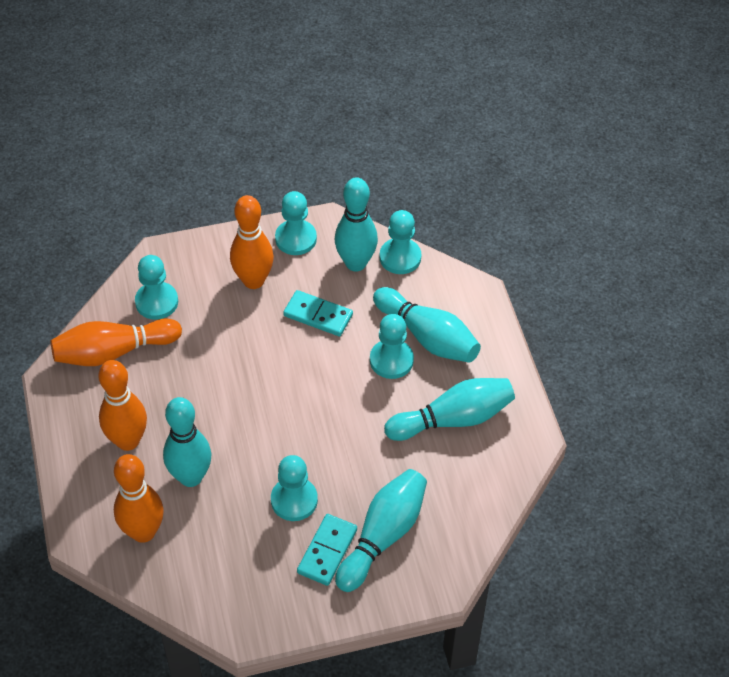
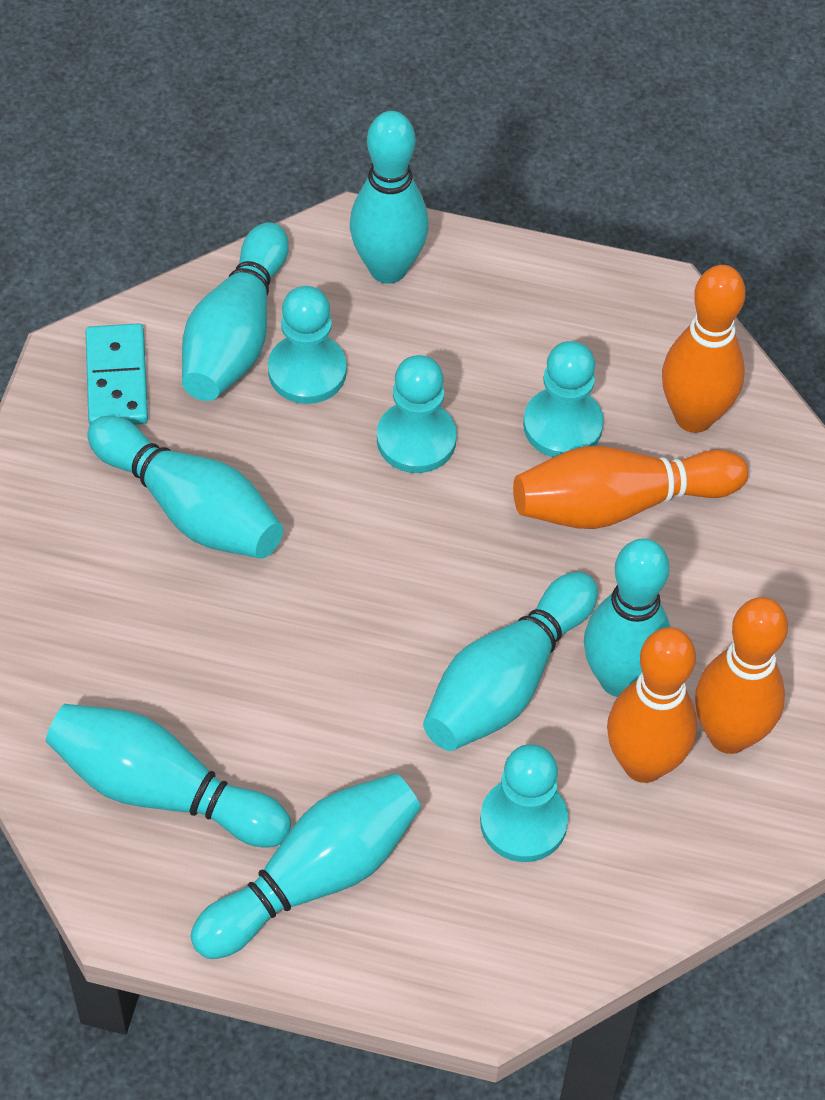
turquoise bowling pin: 5 -> 7
turquoise domino: 2 -> 1
turquoise pawn: 5 -> 4

